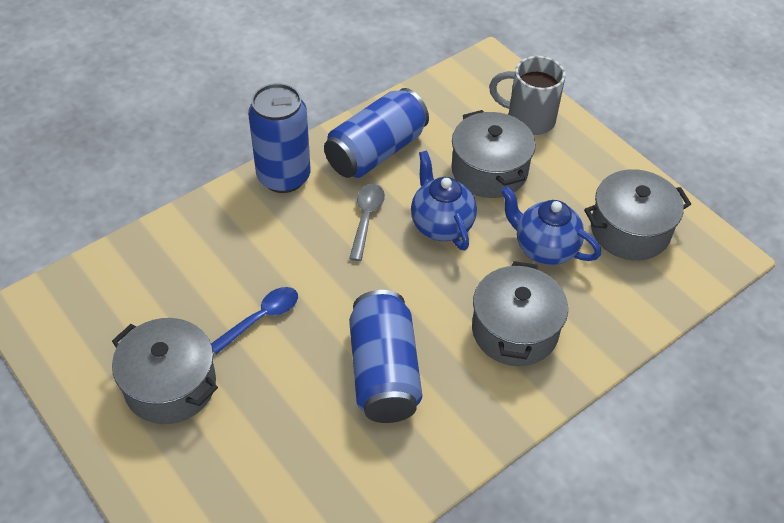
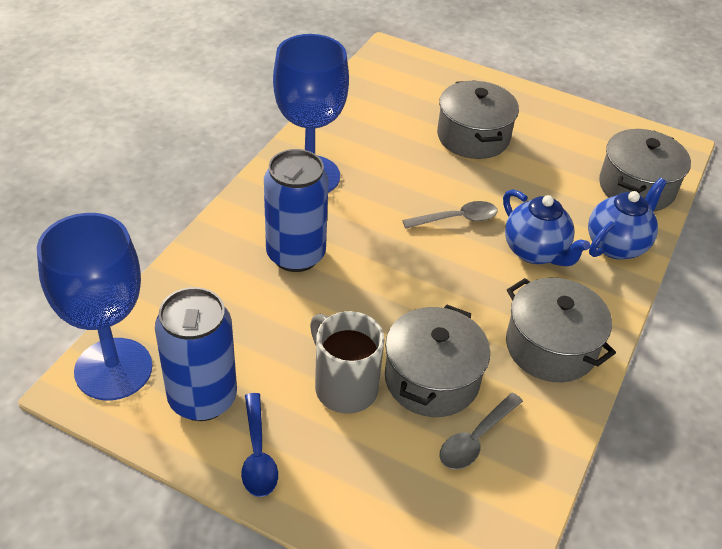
blue can: 3 -> 2
blue goblet: 0 -> 2
grey spoon: 1 -> 2

